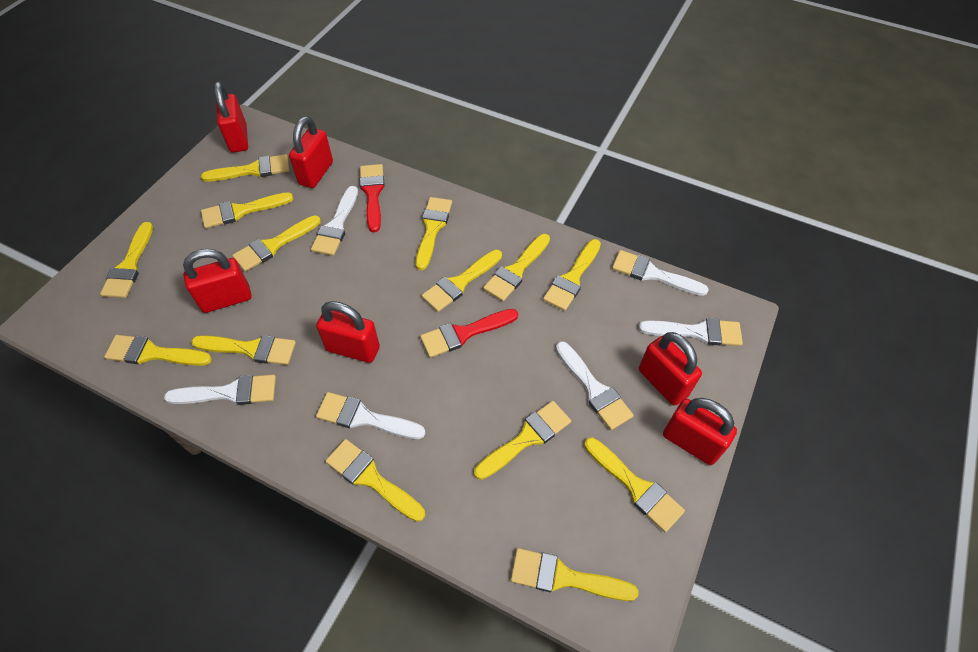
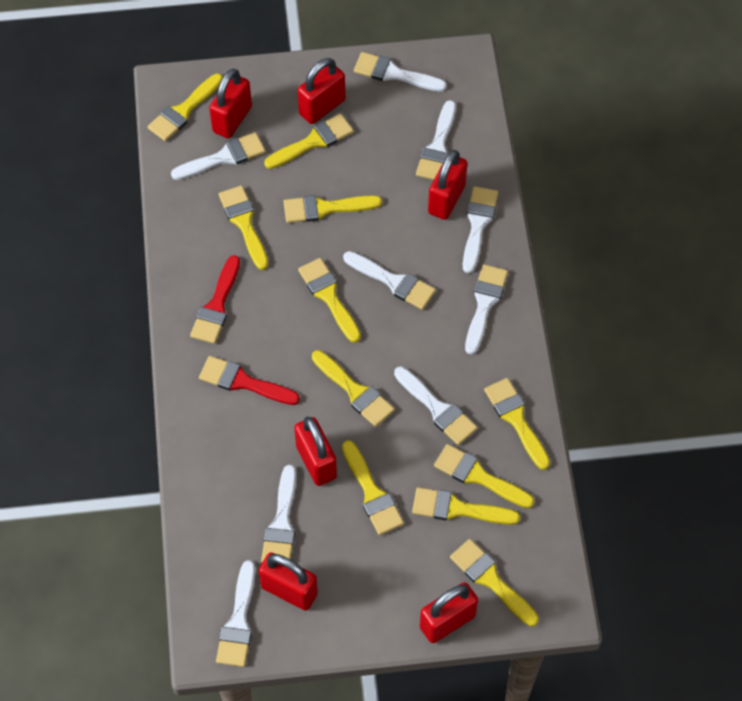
white brush: 6 -> 9
yellow brush: 14 -> 11

